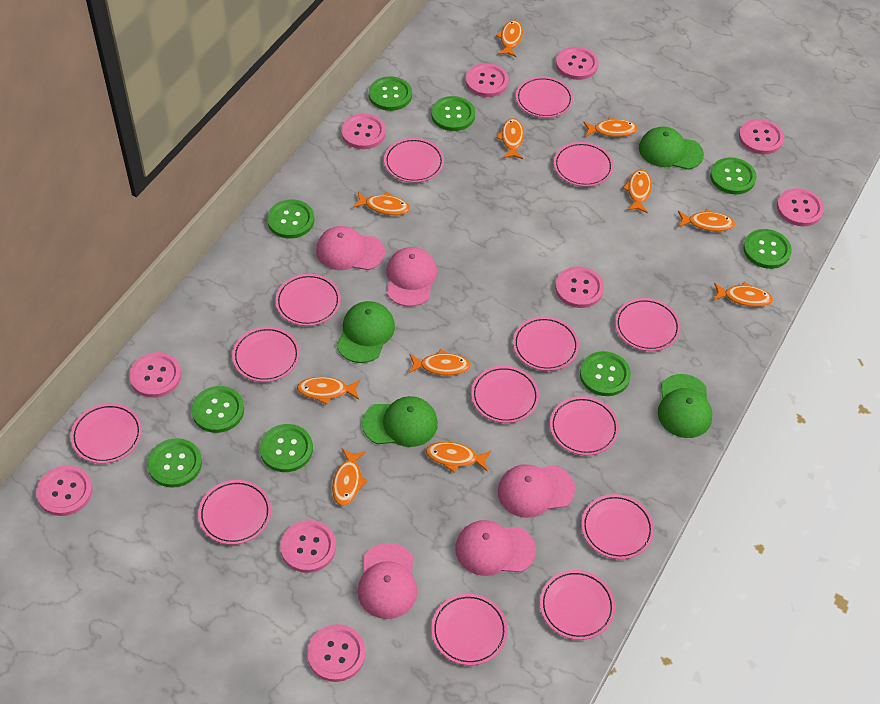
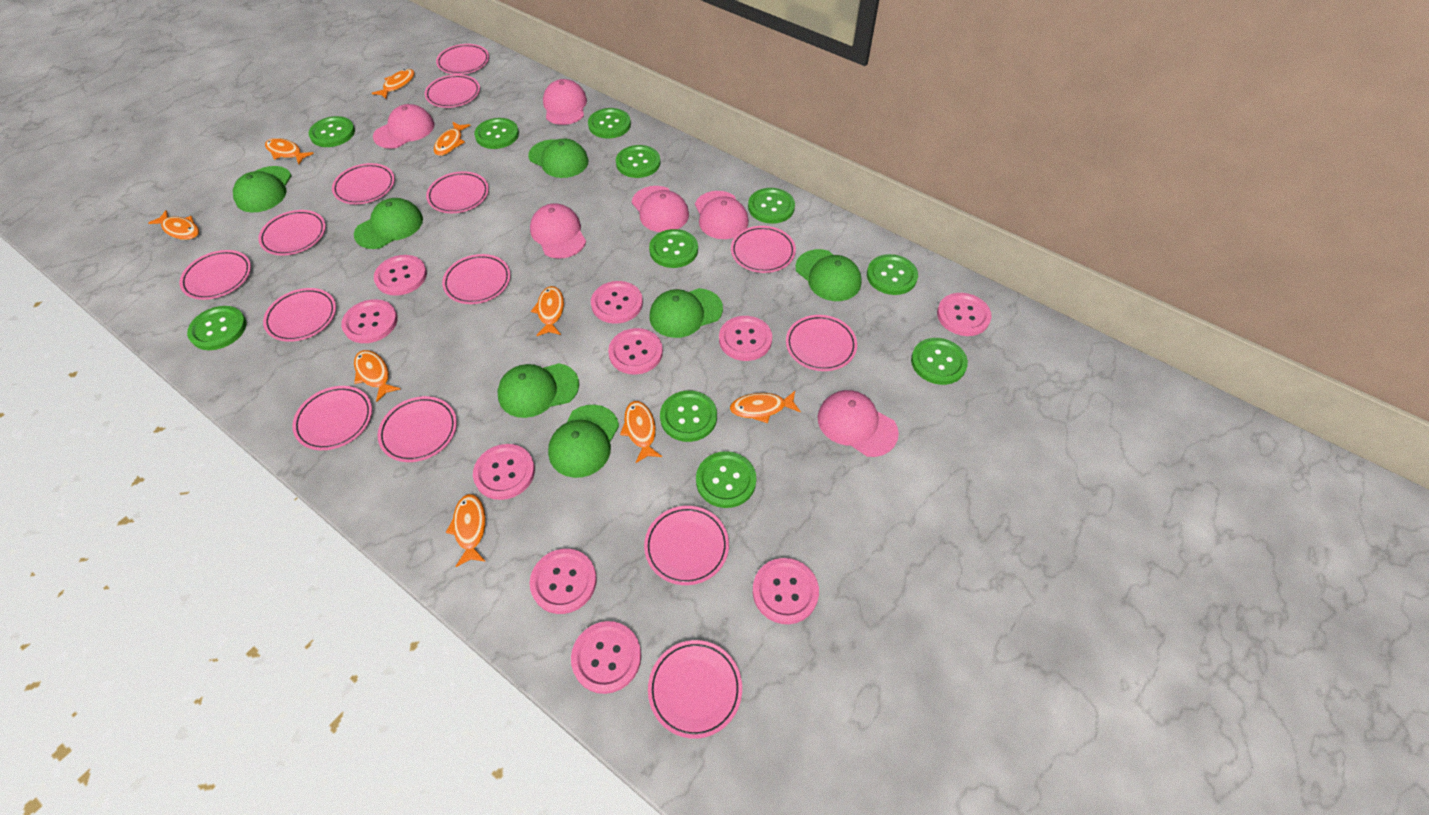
green button: 9 -> 11
green cap: 4 -> 7
orange fish: 11 -> 9
pink cap: 5 -> 6

